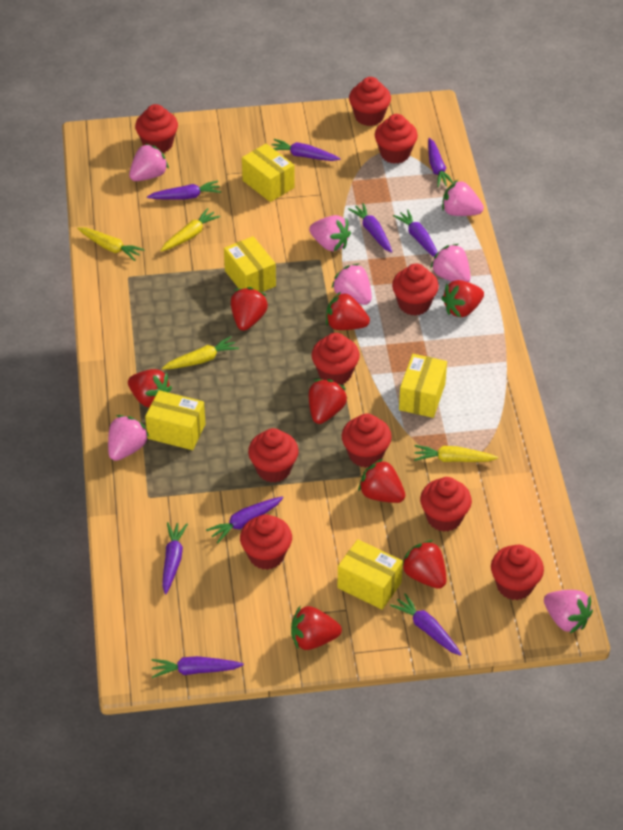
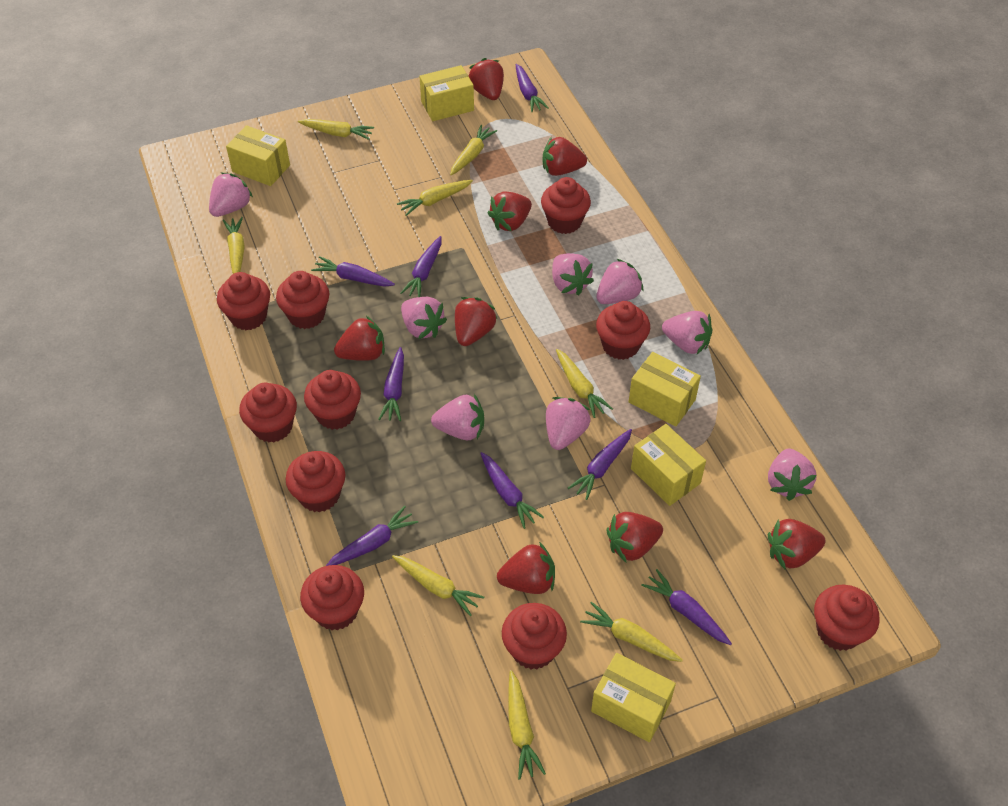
pink strawberry: 7 -> 8
purple carrot: 9 -> 8
yellow carrot: 4 -> 8

